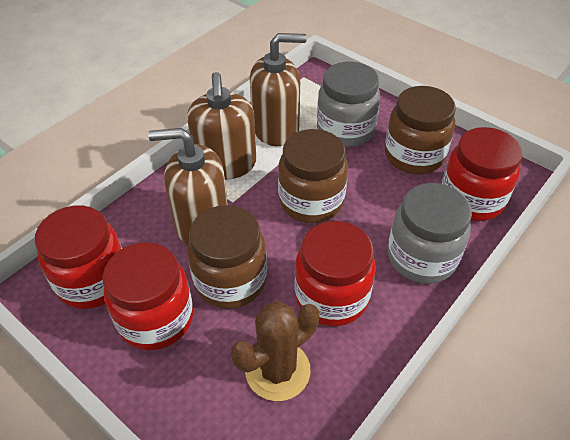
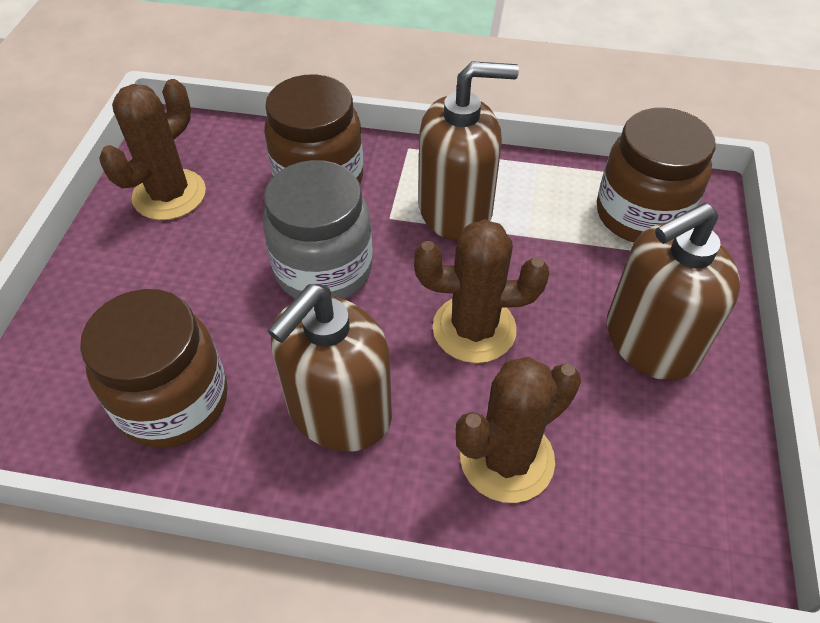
brown cactus: 1 -> 3
grey jar: 2 -> 1
red jar: 4 -> 0

